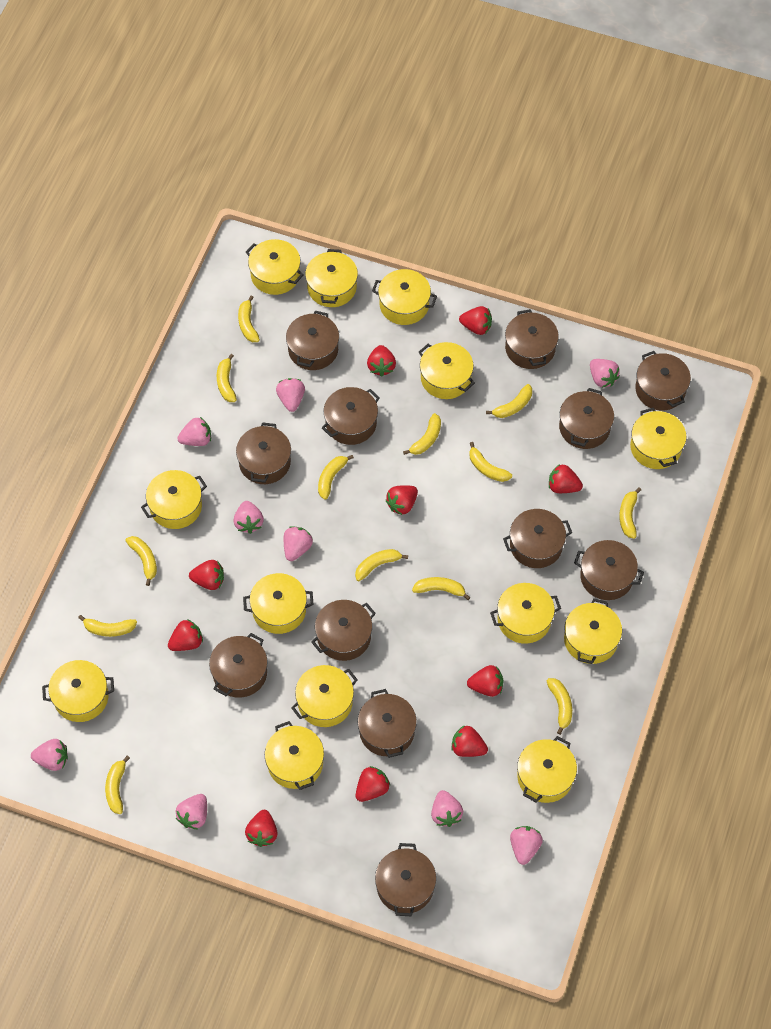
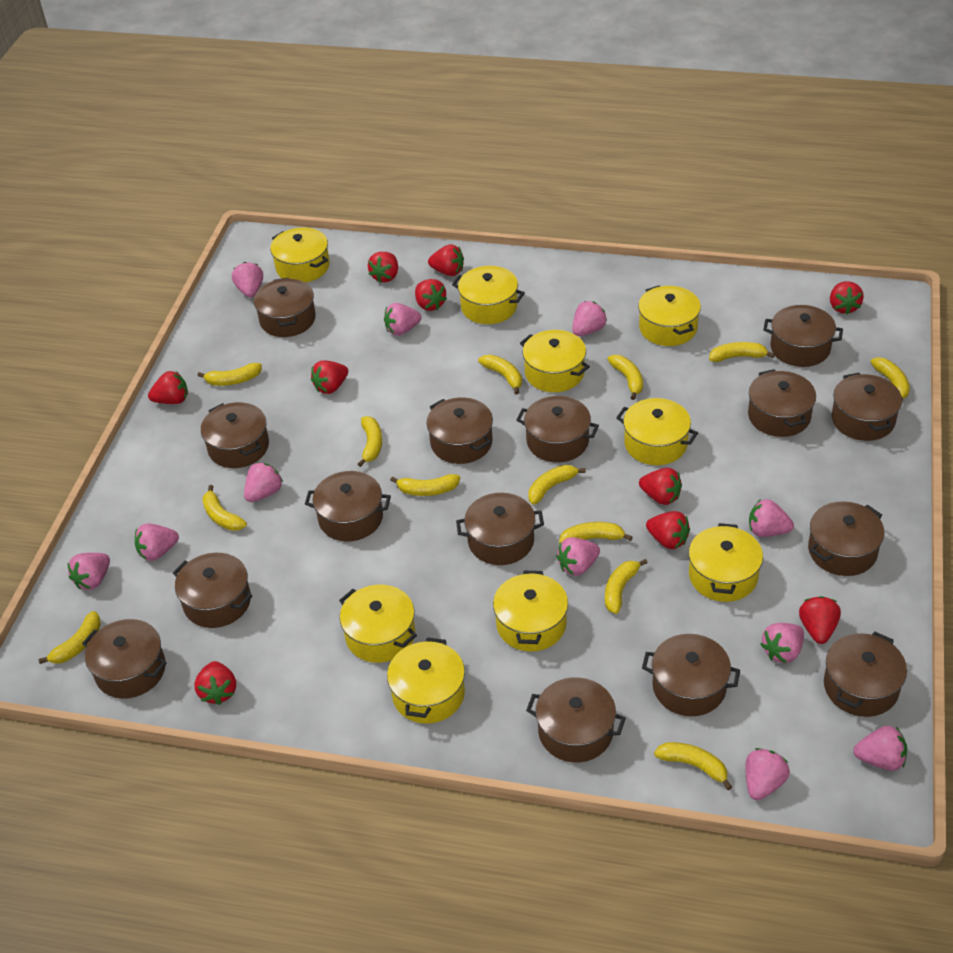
brown pot: 12 -> 15
pink strawberry: 9 -> 11
yellow pot: 13 -> 9

